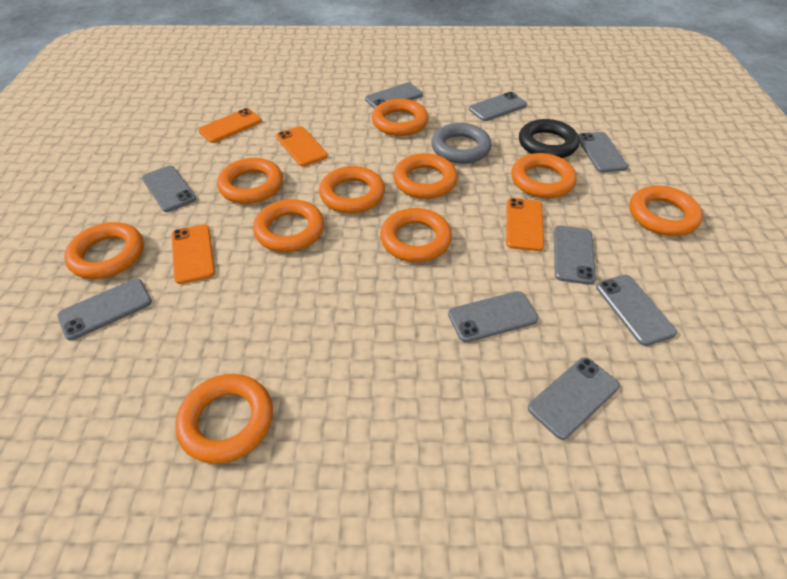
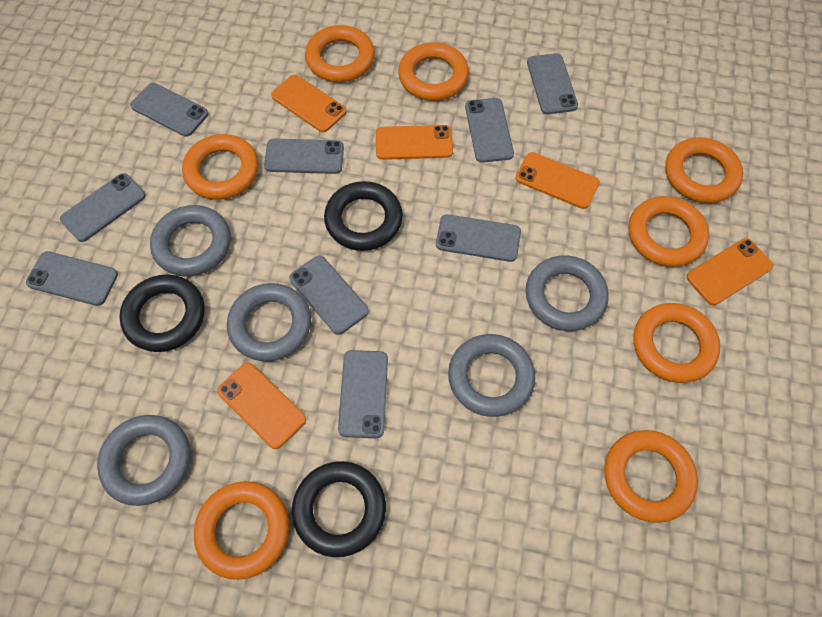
black ring: 1 -> 3
grey ring: 1 -> 5
orange phone: 4 -> 5
orange ring: 10 -> 8

